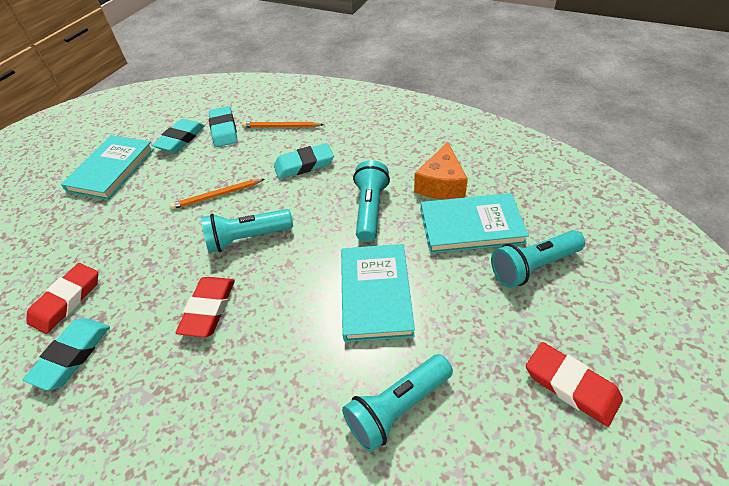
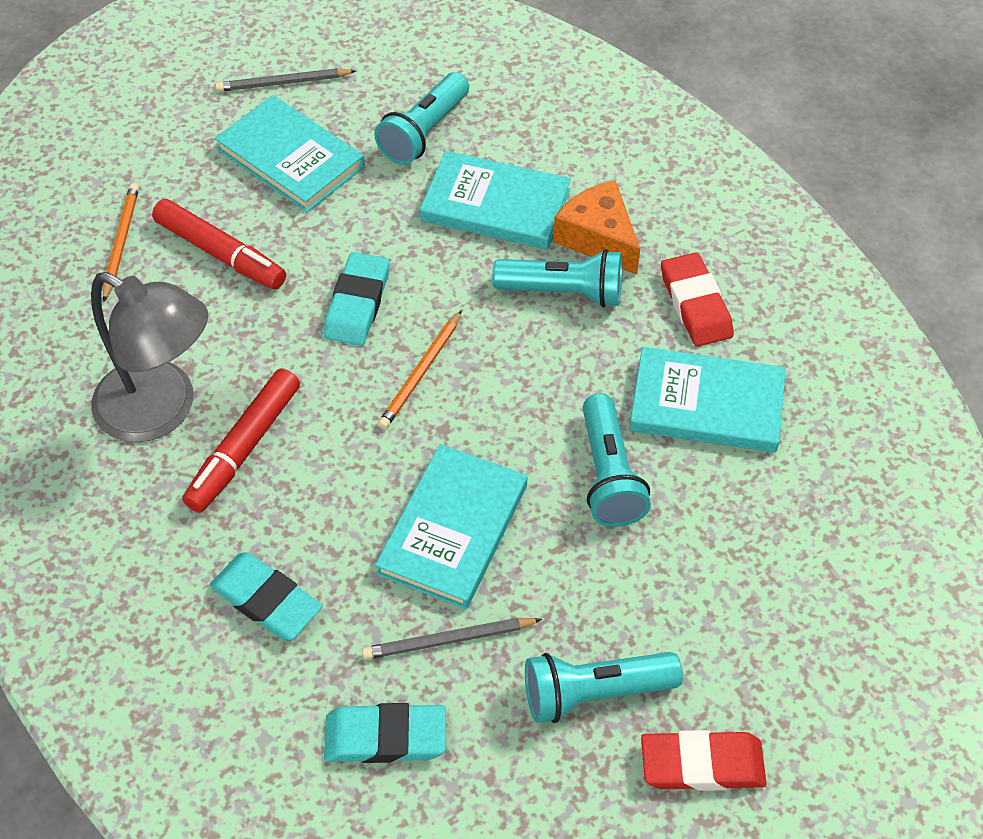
grey lamp: 0 -> 1
grey pencil: 0 -> 2
red eraser: 3 -> 2
red marker: 0 -> 2
turquoise book: 3 -> 4
turquoise eraser: 4 -> 3

